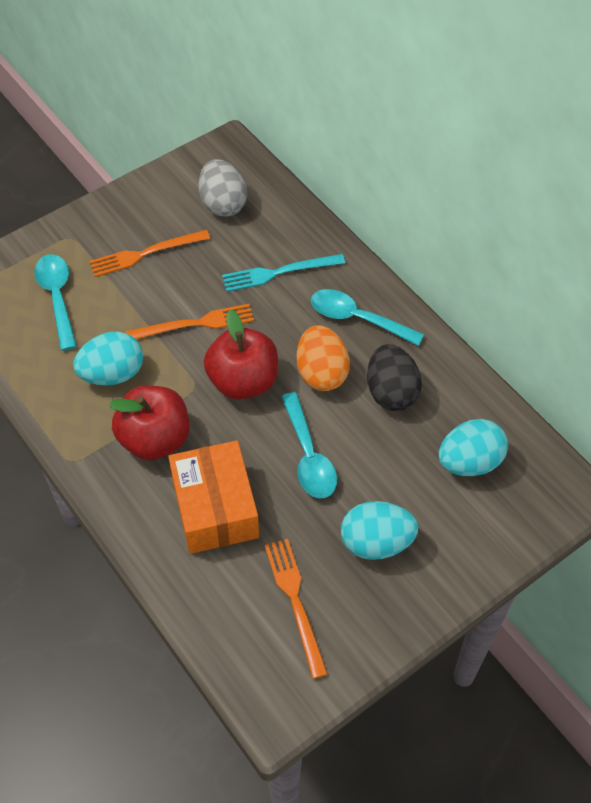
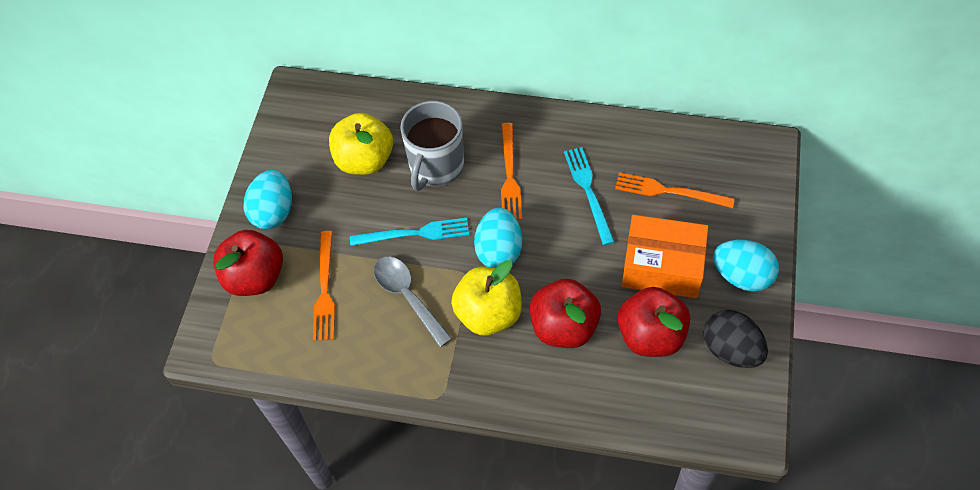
grey egg: 1 -> 0
grey mug: 0 -> 1
grey spoon: 0 -> 1
orange egg: 1 -> 0
red apple: 2 -> 3
turquoise fork: 1 -> 2
turquoise spoon: 3 -> 0
yellow apple: 0 -> 2

